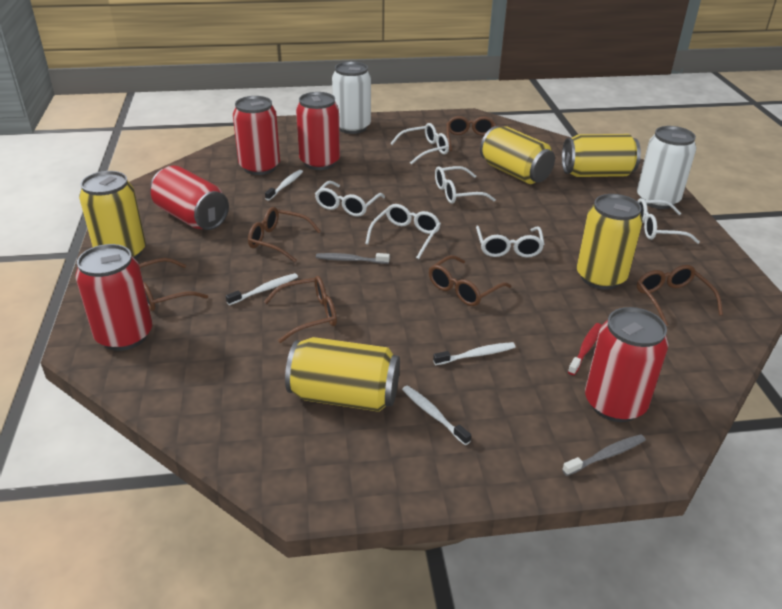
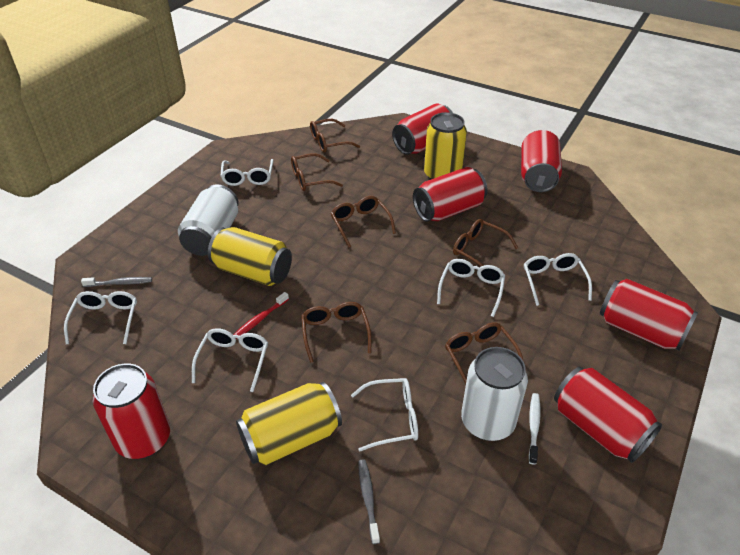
red can: 5 -> 6
white toothbrush: 4 -> 1
yellow can: 5 -> 3

